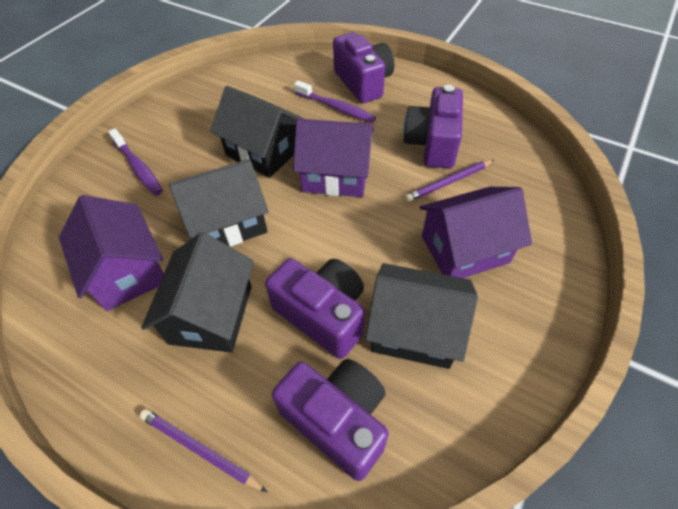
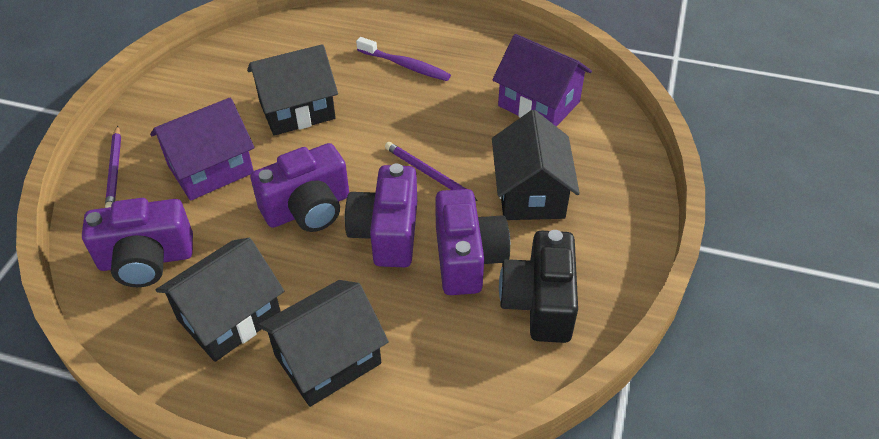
black camera: 0 -> 1
purple house: 3 -> 2
purple toothbrush: 2 -> 1

